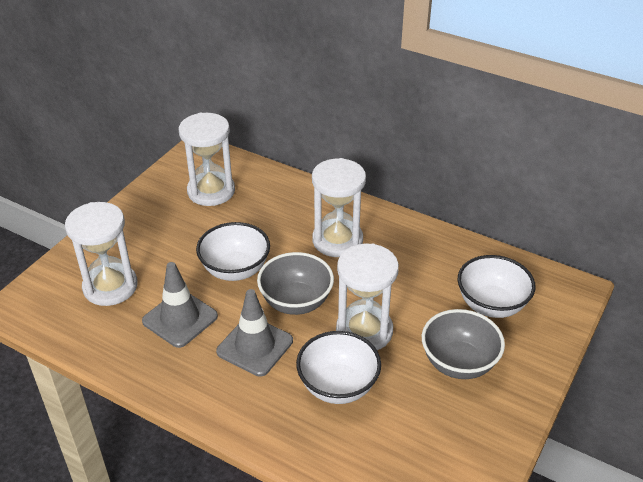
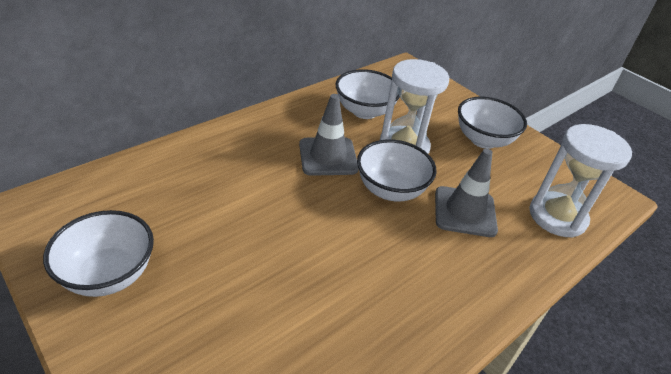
grey bowl: 2 -> 0
white bowl: 3 -> 4
white hourglass: 4 -> 2

